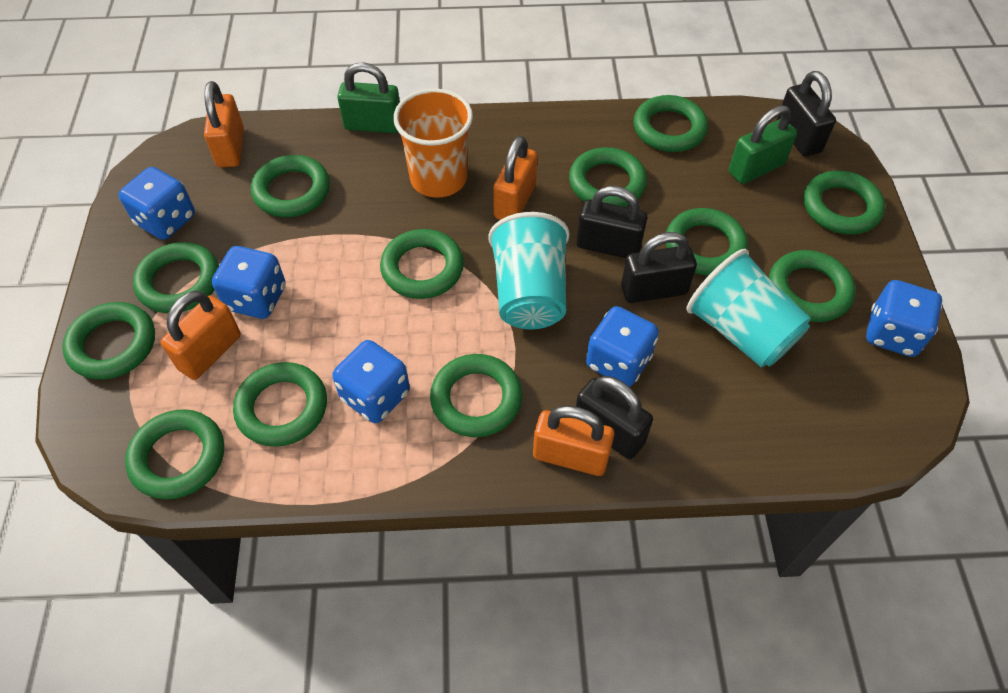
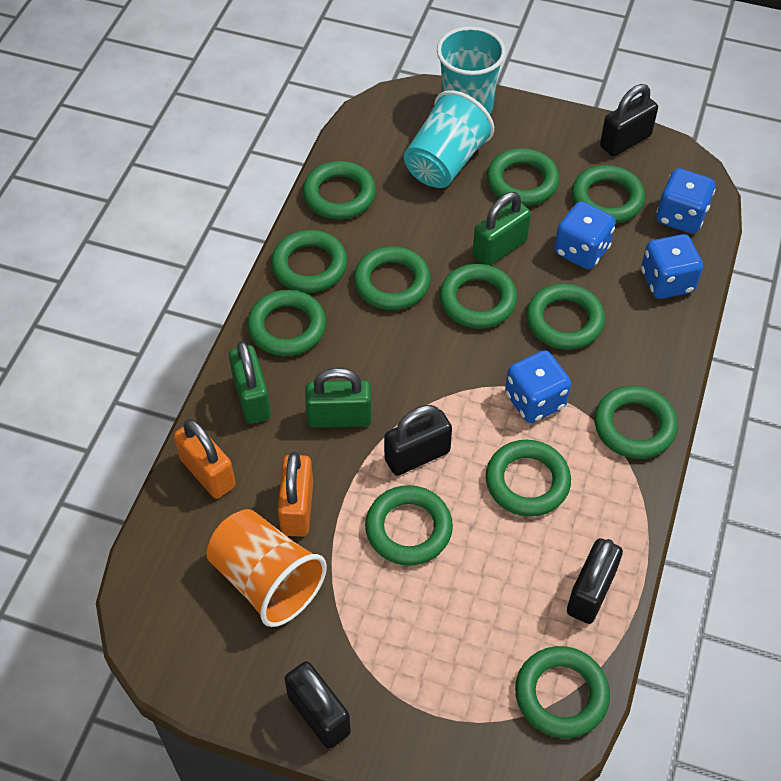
blue dice: 5 -> 4
green padlock: 2 -> 3
orange padlock: 4 -> 2

